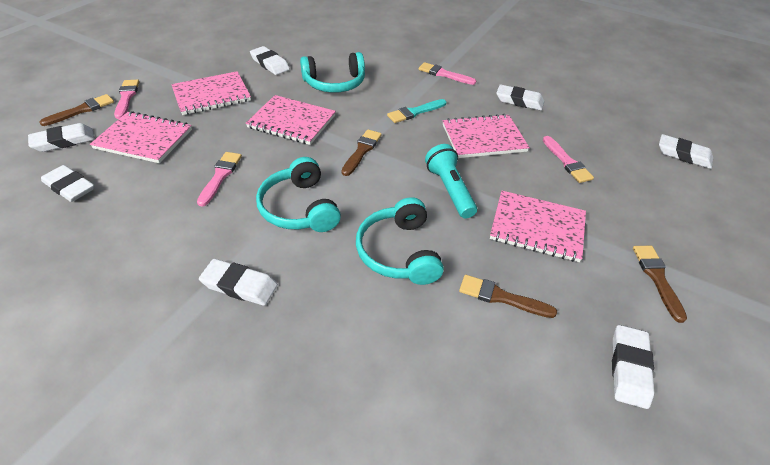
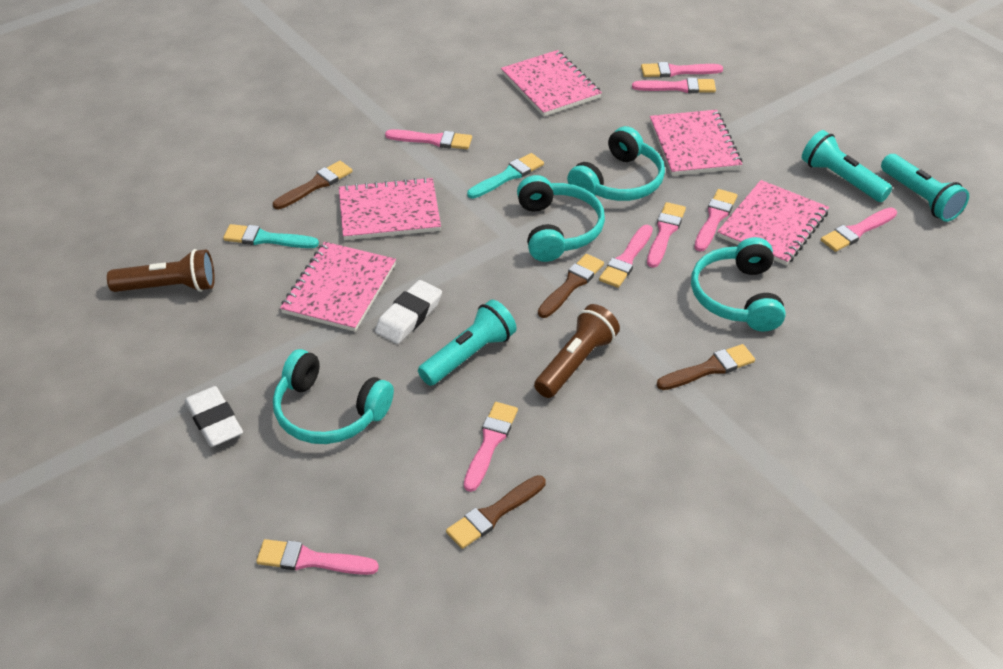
brown flashlight: 0 -> 2
pink brush: 4 -> 9
turquoise brush: 1 -> 2
turquoise flashlight: 1 -> 3
turquoise headphones: 3 -> 4
white eraser: 7 -> 2

